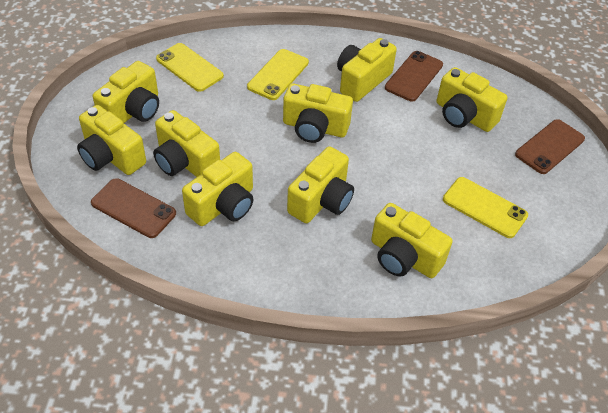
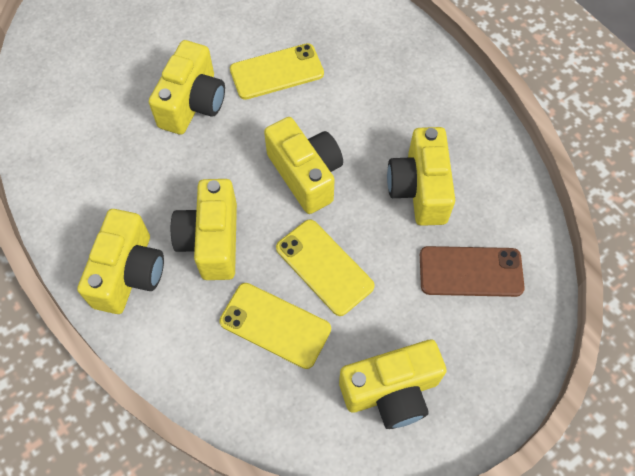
brown phone: 3 -> 1
yellow camera: 9 -> 6

